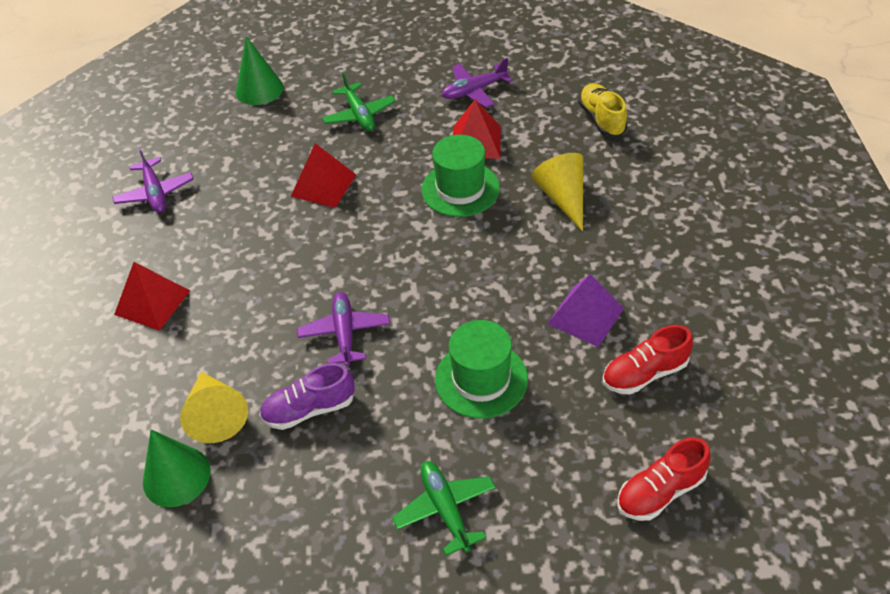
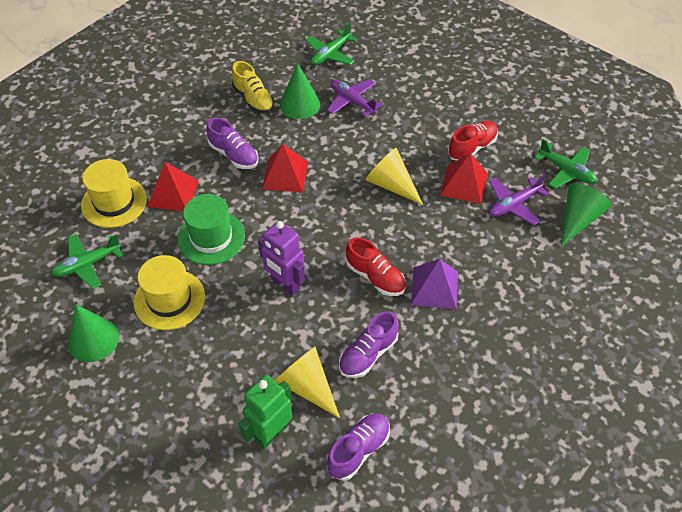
green cone: 2 -> 3
green hat: 2 -> 1
green plane: 2 -> 3
green robot: 0 -> 1
purple plane: 3 -> 2
purple robot: 0 -> 1
purple shoe: 1 -> 3
yellow hat: 0 -> 2

